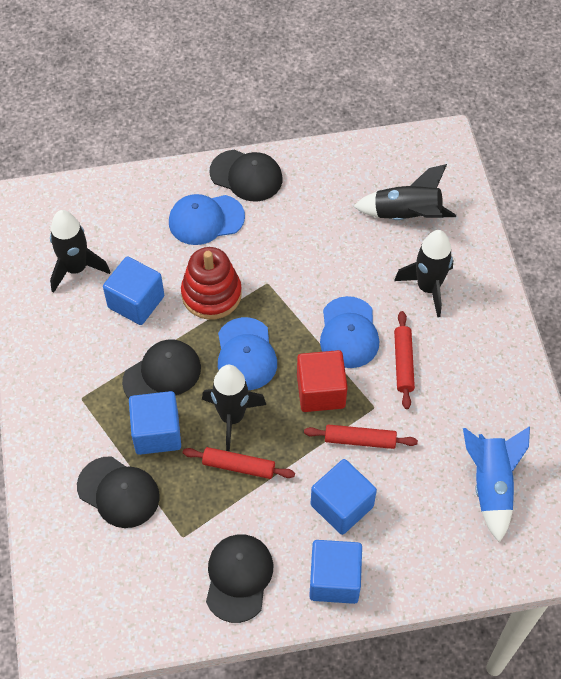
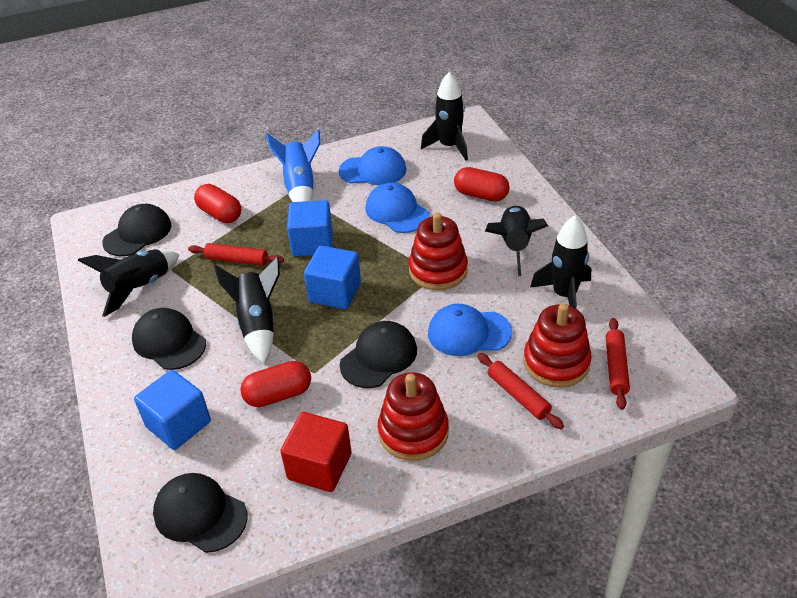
black rocket: 4 -> 5
blue cube: 4 -> 3
red capsule: 0 -> 3
red stacking toy: 1 -> 3

